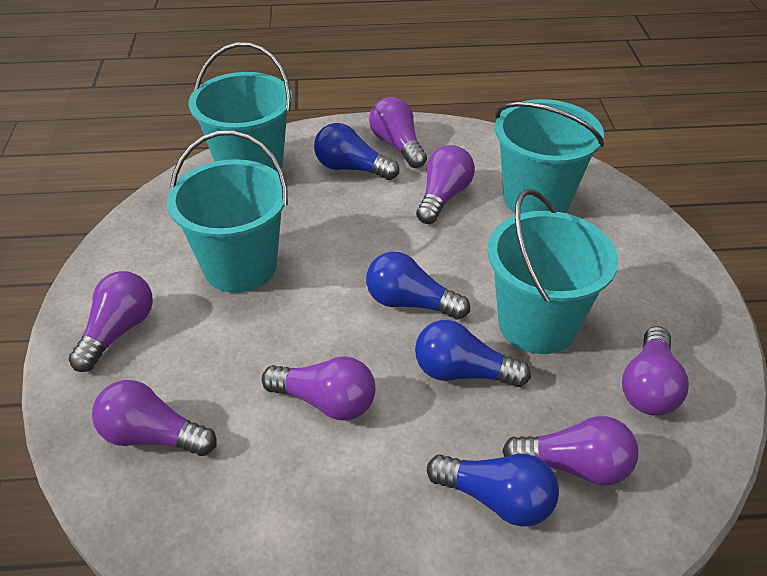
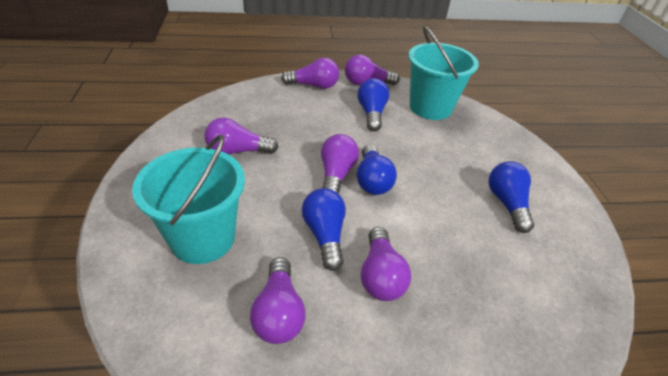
purple light bulb: 7 -> 6
turquoise bucket: 4 -> 2

